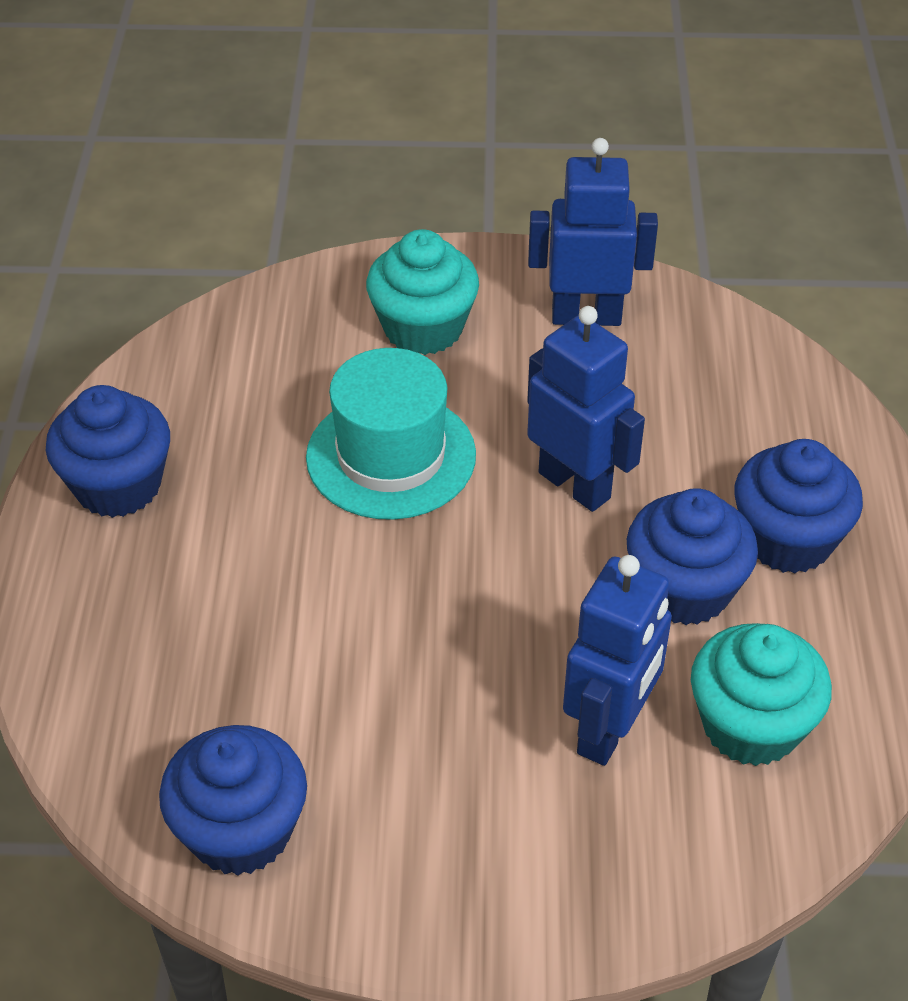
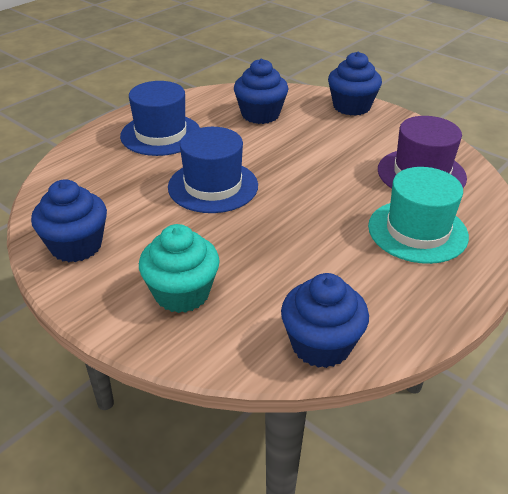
blue hat: 0 -> 2
blue robot: 3 -> 0
purple hat: 0 -> 1
turquoise cupcake: 2 -> 1

